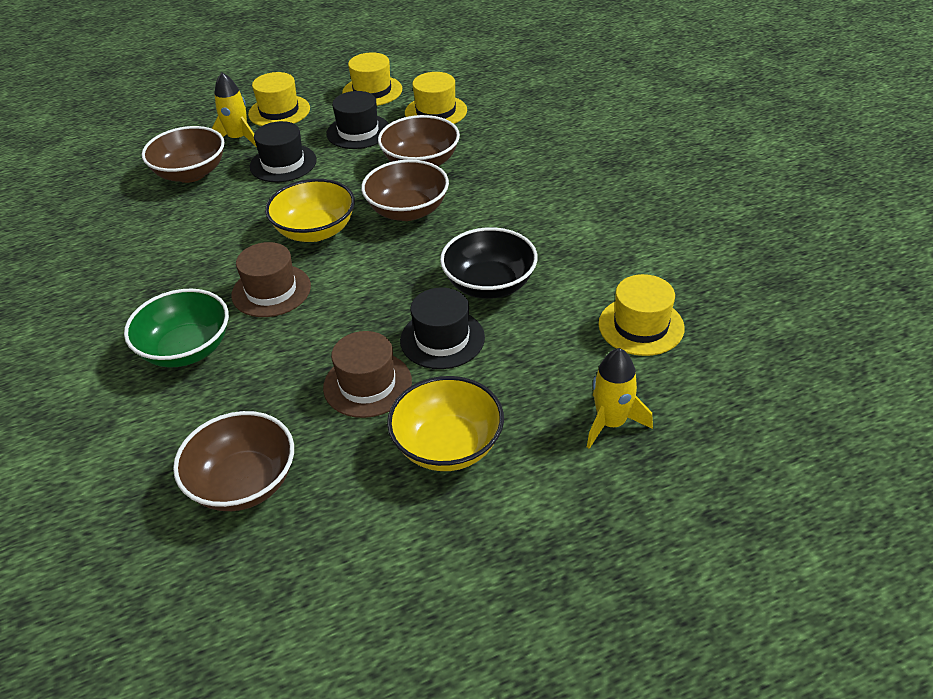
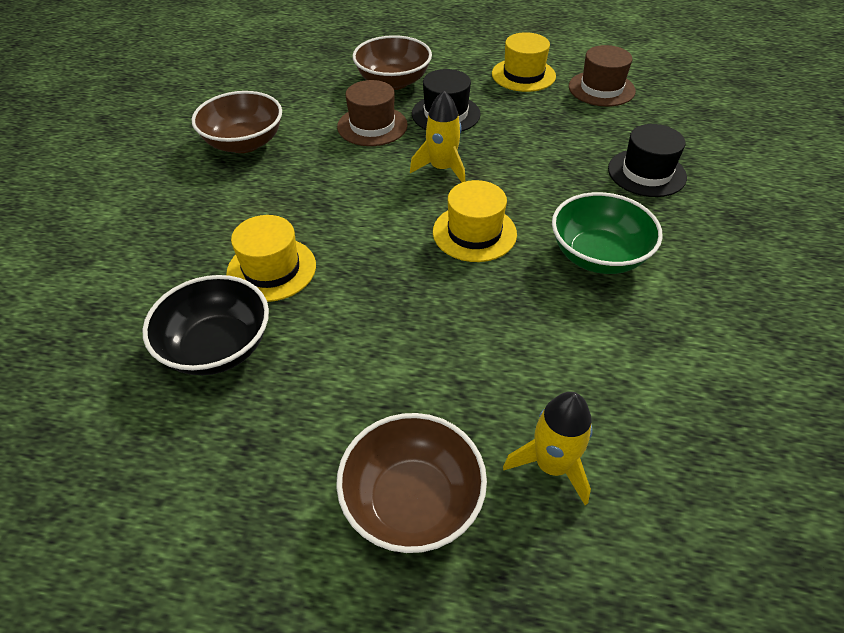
black hat: 3 -> 2
brown bowl: 4 -> 3
yellow bowl: 2 -> 0
yellow hat: 4 -> 3

